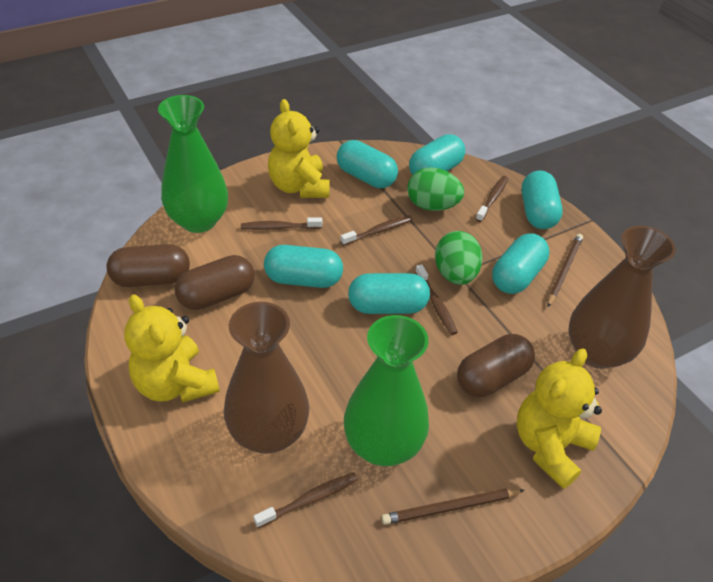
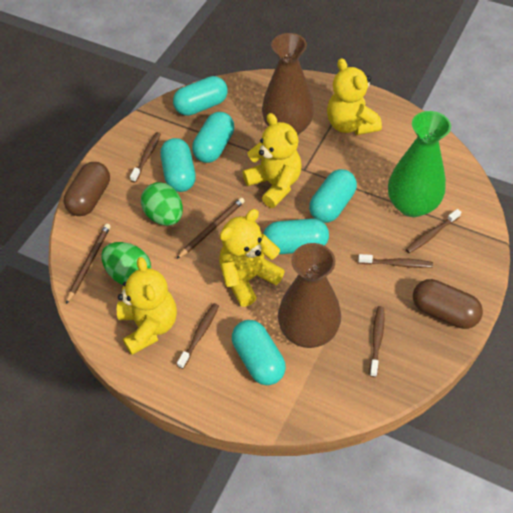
brown capsule: 3 -> 2
green vase: 2 -> 1
yellow teddy bear: 3 -> 4

